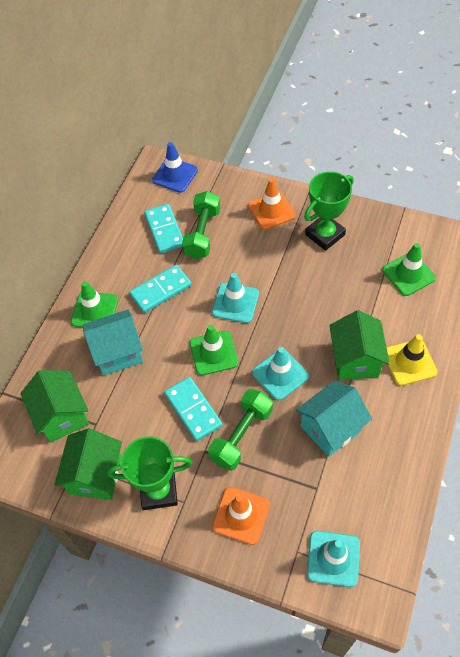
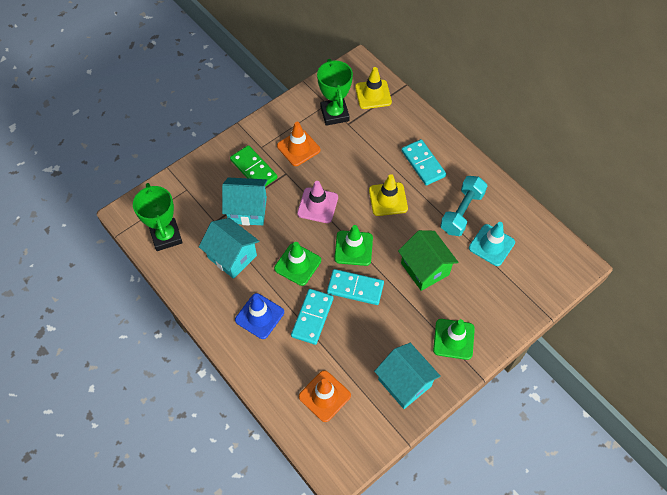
green domino: 0 -> 1
green dumbbell: 2 -> 0
green house: 3 -> 1
pink traffic cone: 0 -> 1
turquoise dumbbell: 0 -> 1
turquoise house: 2 -> 3
turquoise traffic cone: 3 -> 1
yellow traffic cone: 1 -> 2

